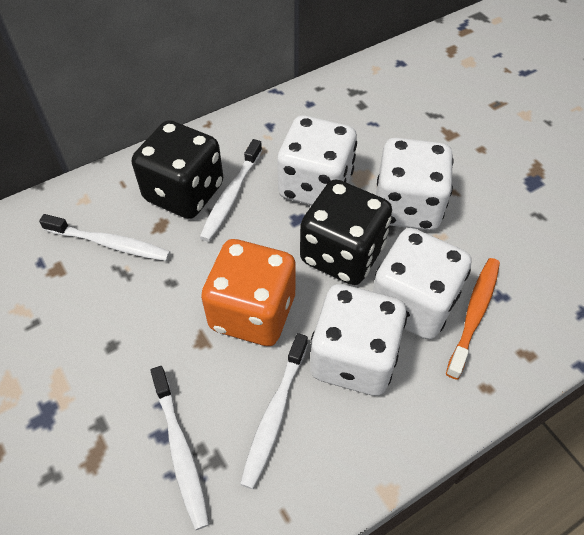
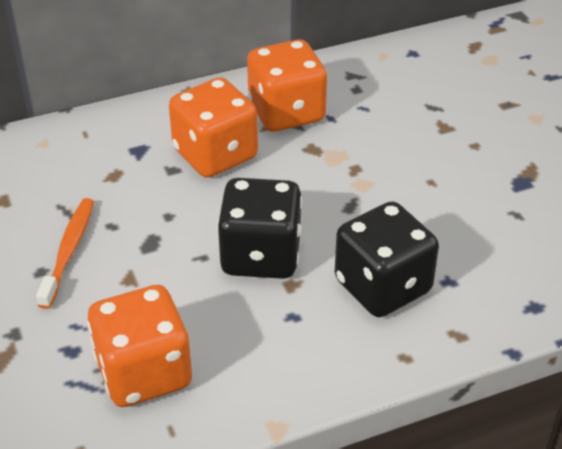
orange dice: 1 -> 3
white dice: 4 -> 0
white toothbrush: 4 -> 0

